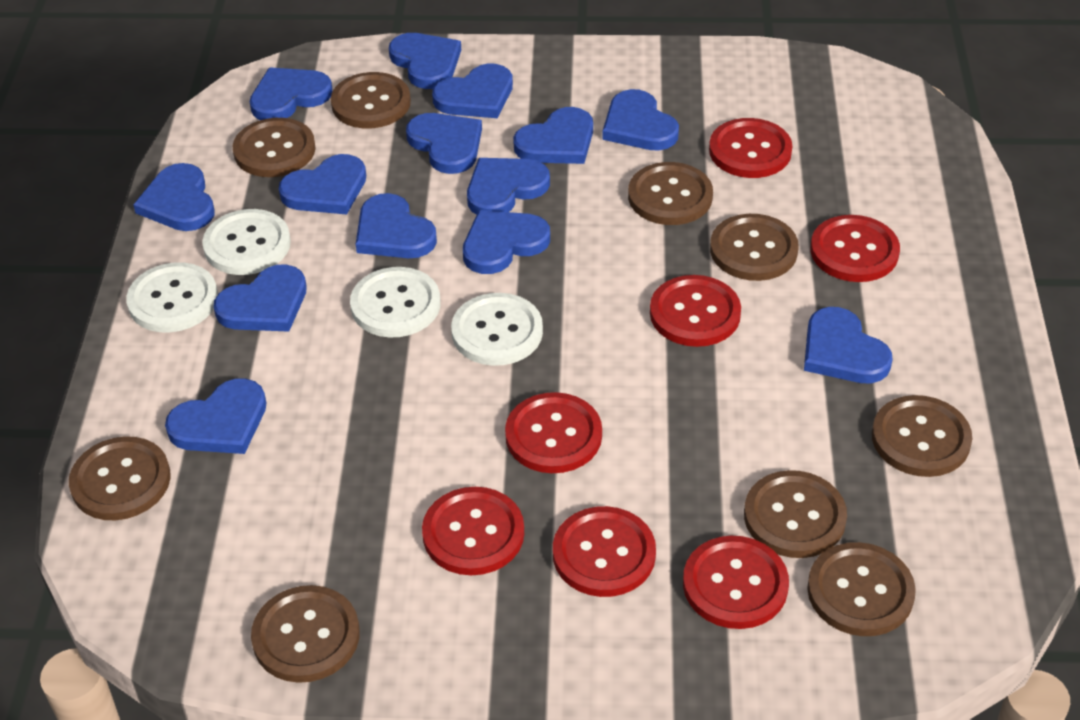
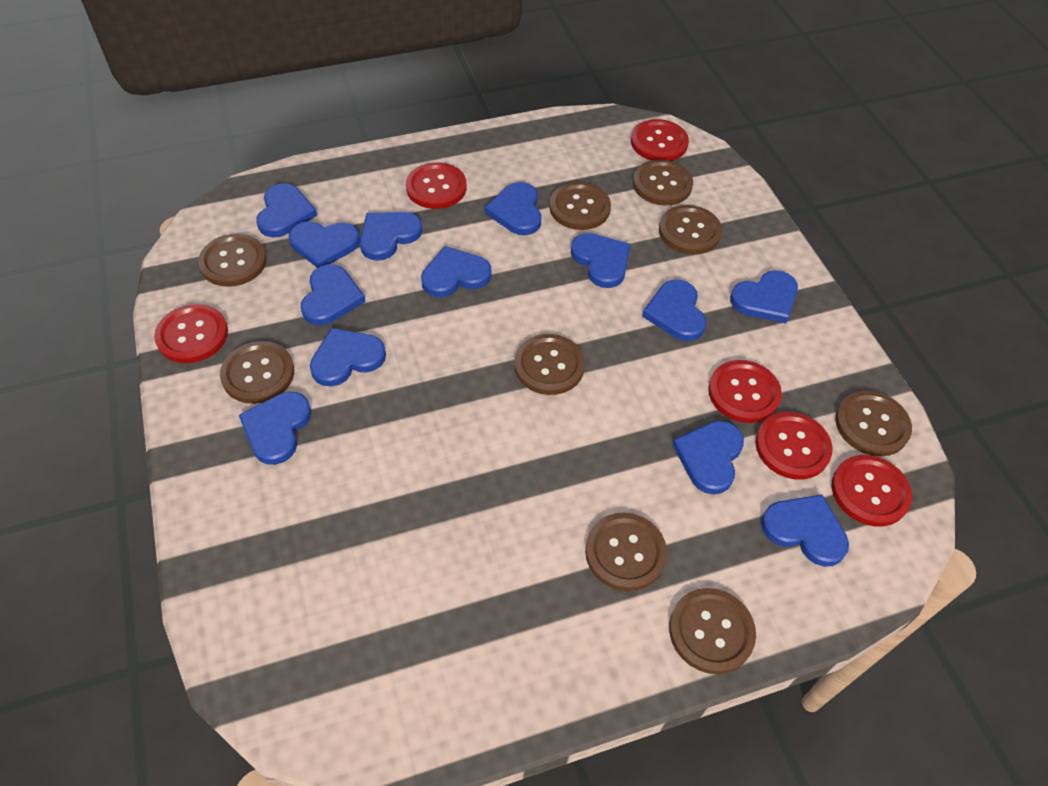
blue heart: 14 -> 13
red button: 7 -> 6
white button: 4 -> 0

